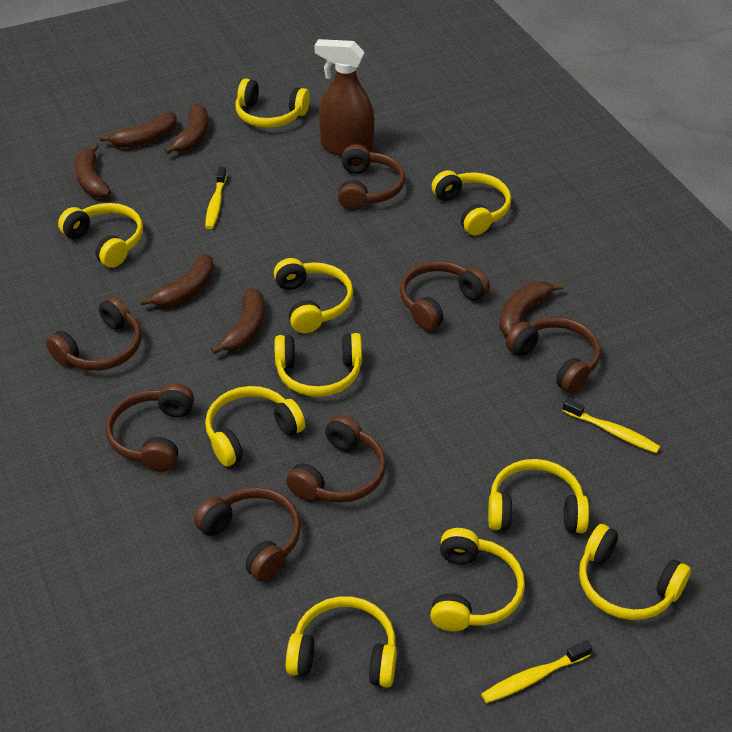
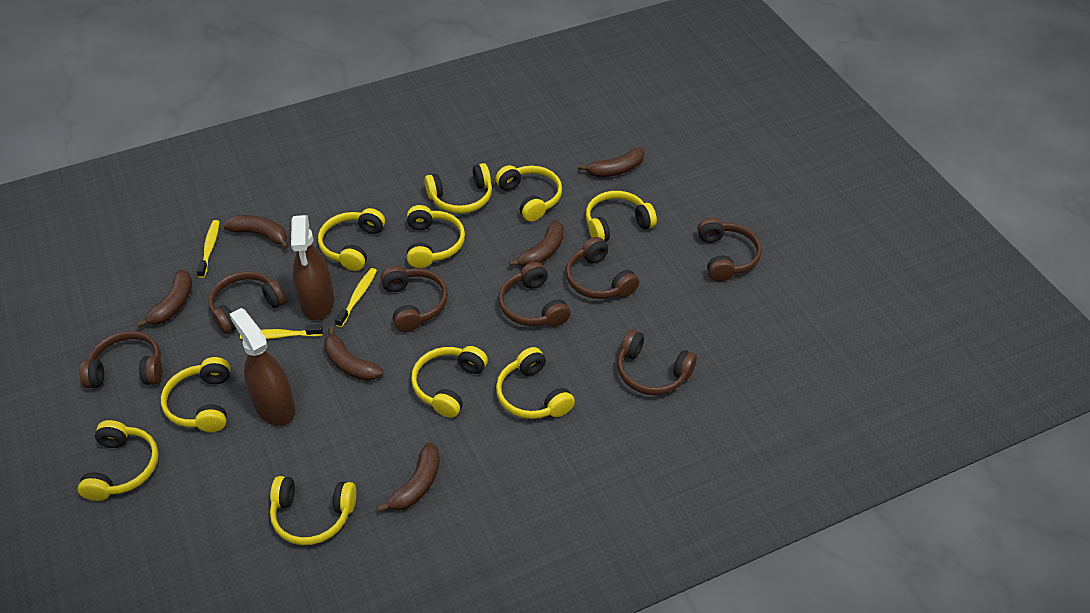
brown spray bottle: 1 -> 2

